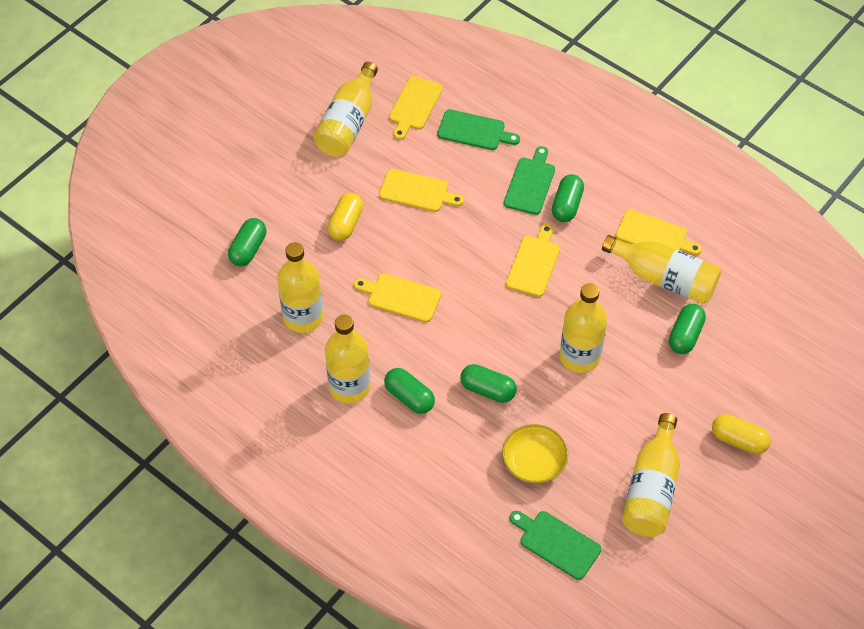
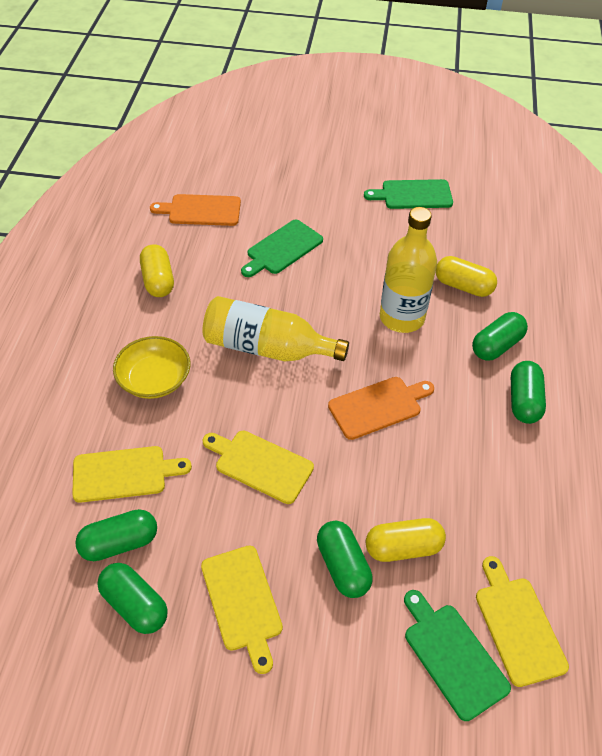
orange cutting board: 0 -> 2
yellow bottle: 6 -> 2
yellow capsule: 2 -> 3
yellow cutting board: 5 -> 4

